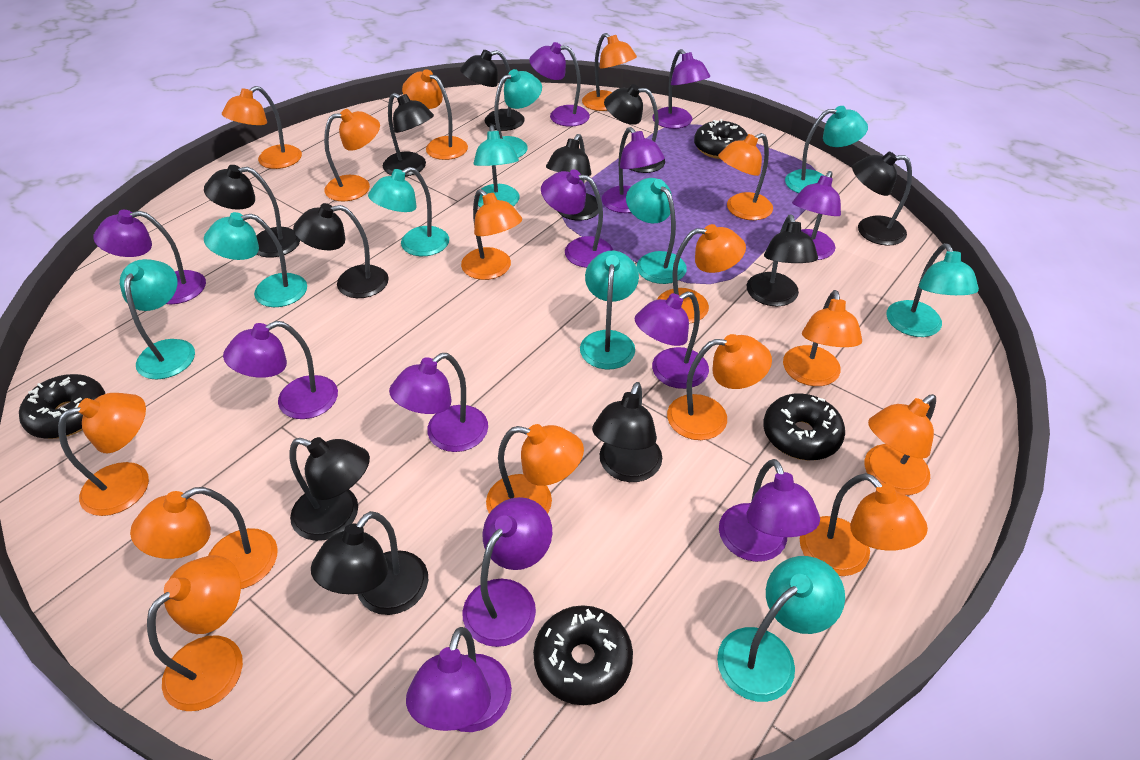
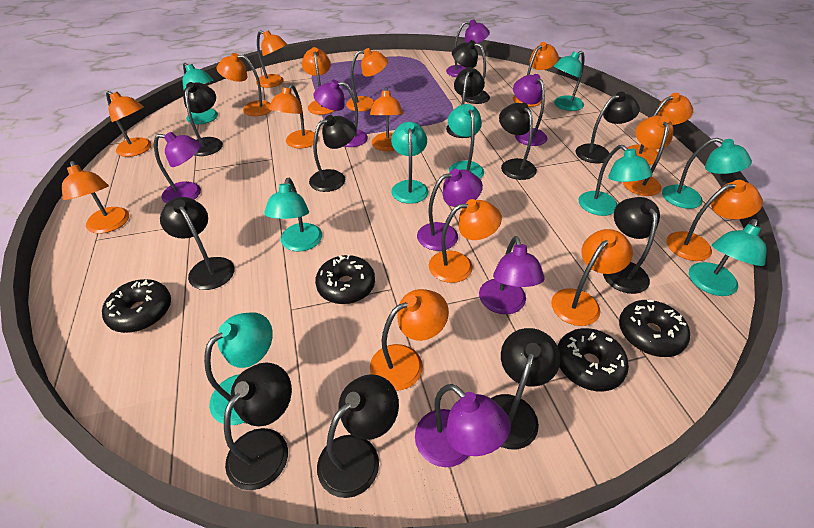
purple lamp: 12 -> 7
turquoise lamp: 10 -> 9

